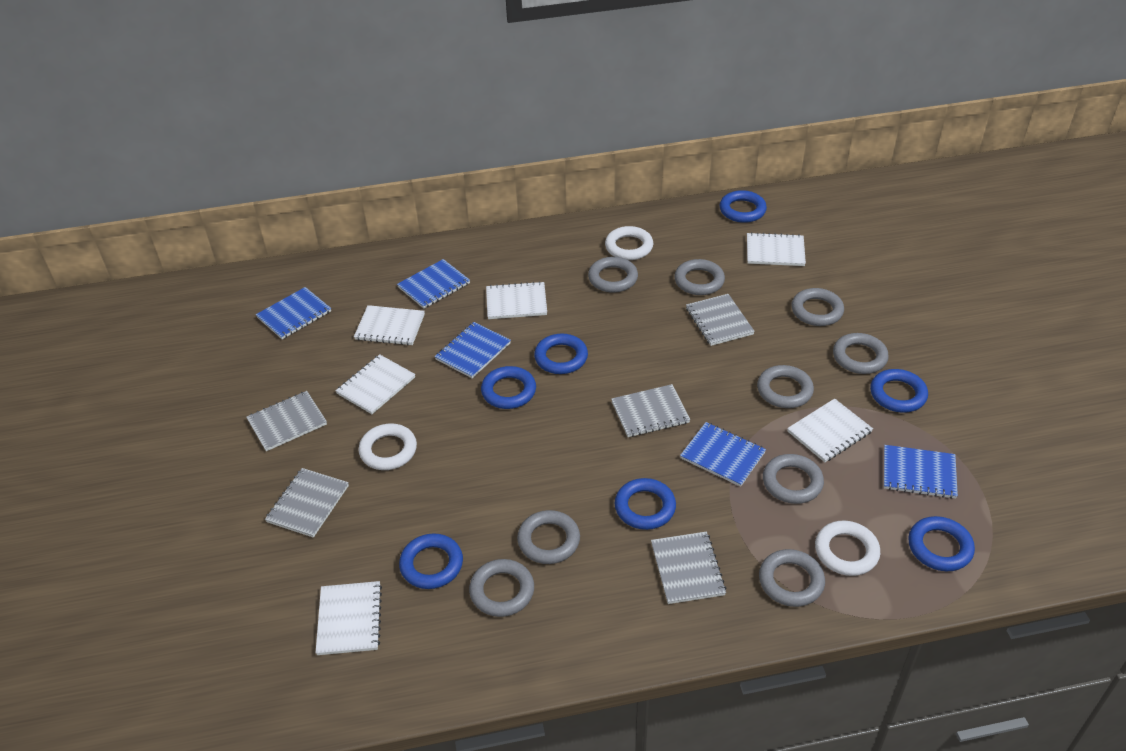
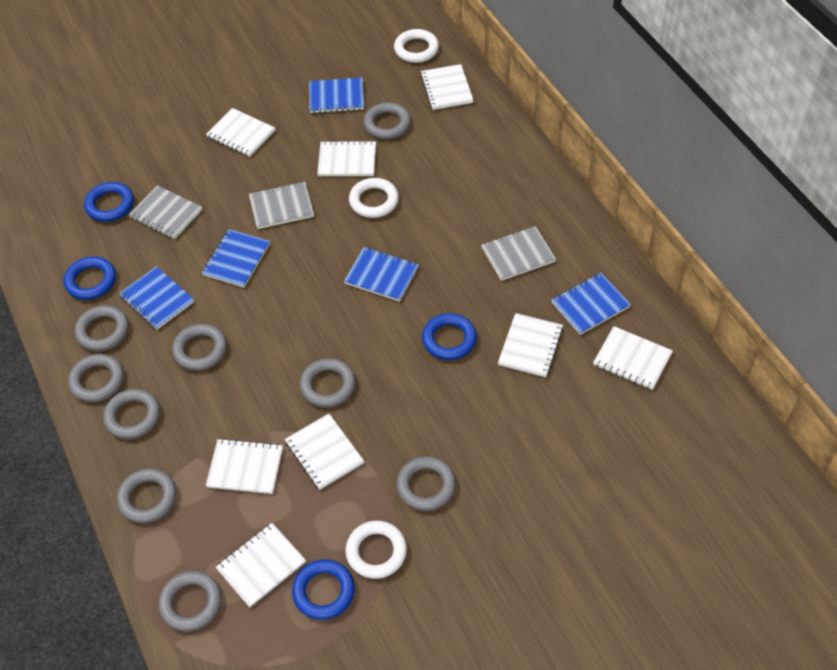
blue ring: 7 -> 4
grey notebook: 5 -> 3
white notebook: 6 -> 8

